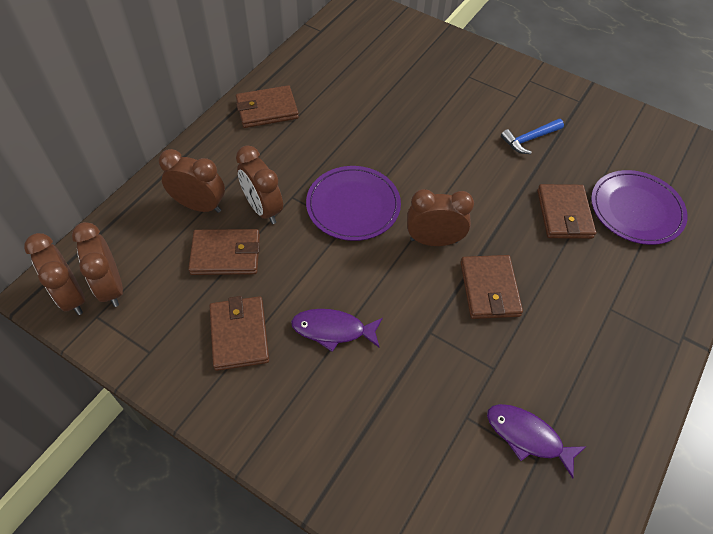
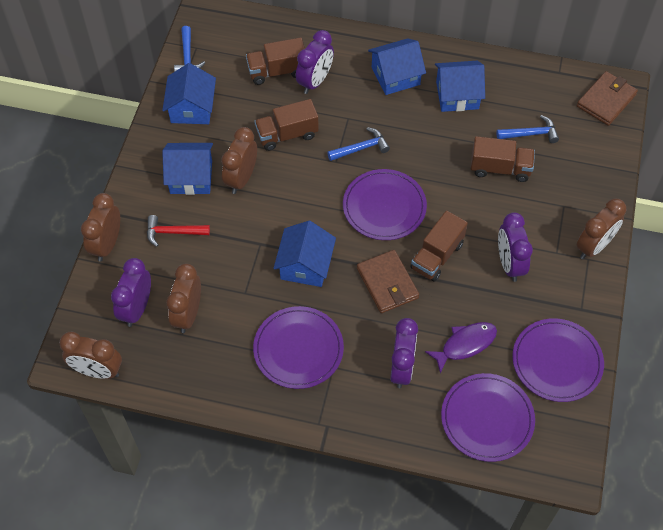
blue hammer: 1 -> 3
blue house: 0 -> 5
brown truck: 0 -> 4
brown wallet: 5 -> 2
purple clock: 0 -> 4
purple fish: 2 -> 1
purple plate: 2 -> 4
red hammer: 0 -> 1

